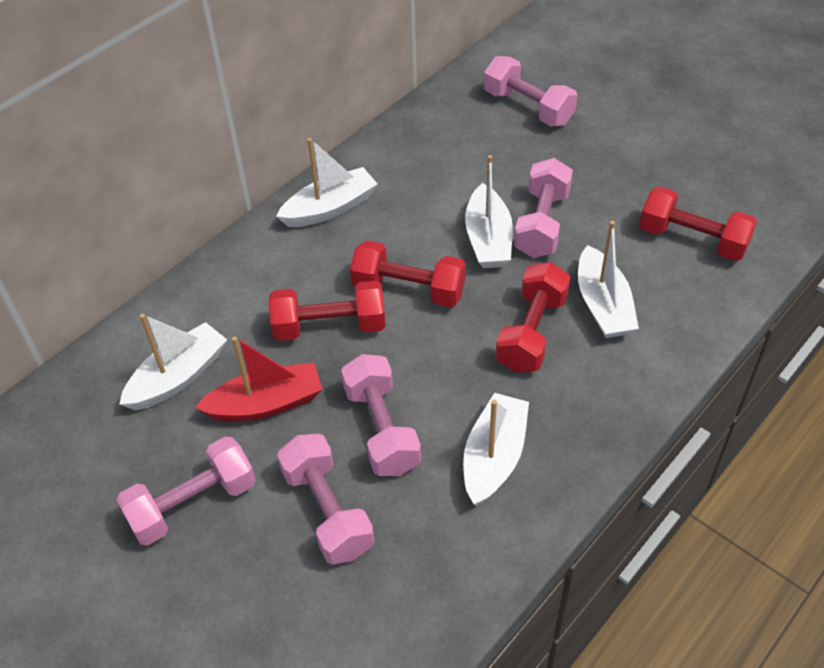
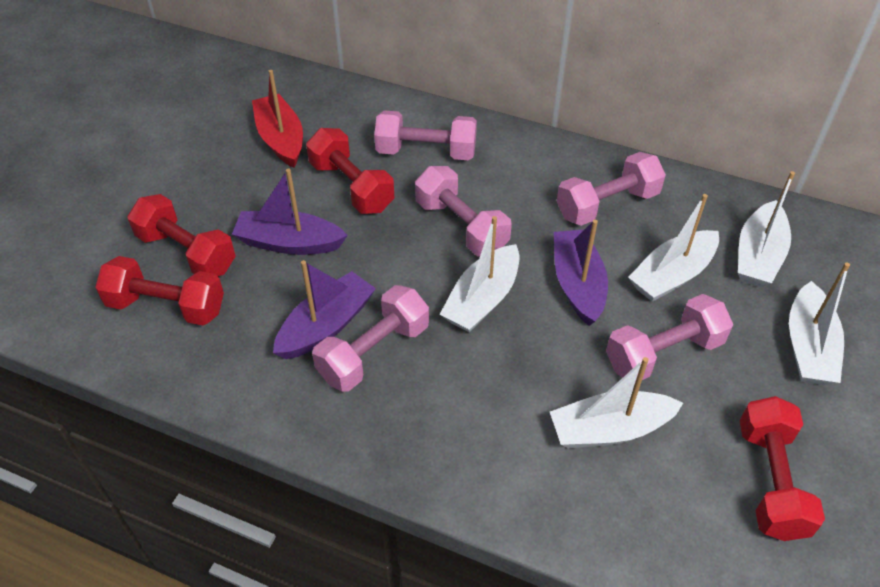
purple boat: 0 -> 3

